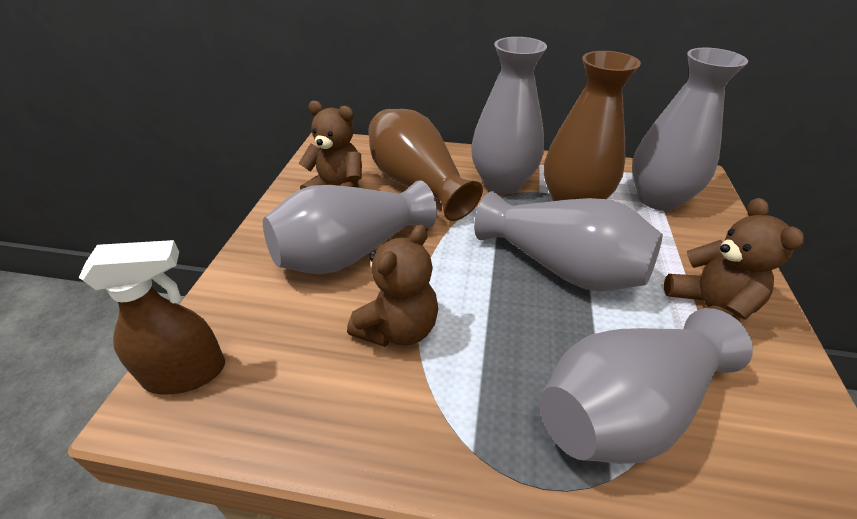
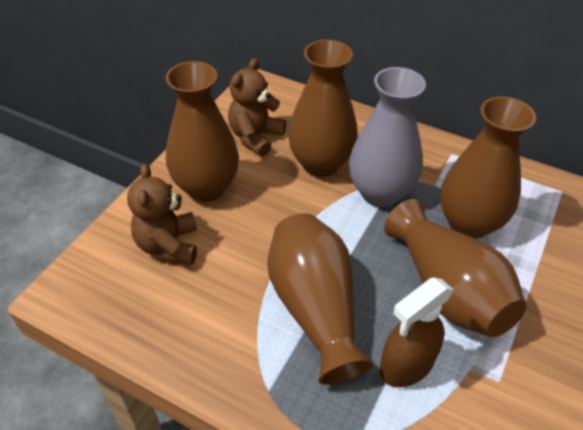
brown teddy bear: 3 -> 2
brown vase: 2 -> 5
grey vase: 5 -> 1

